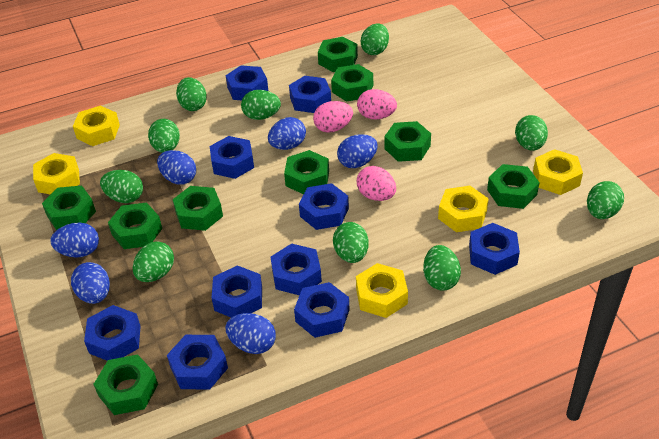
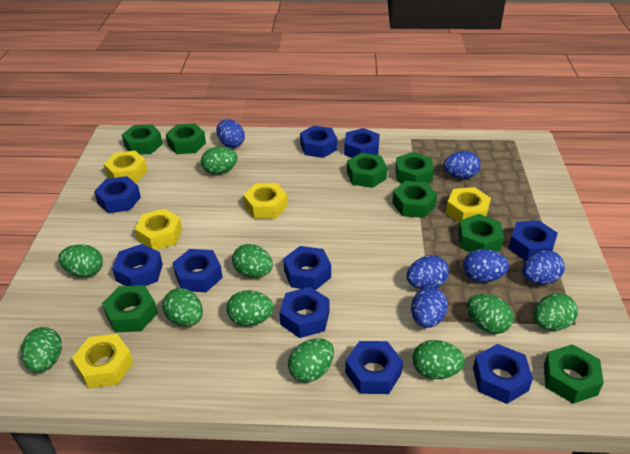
green nut: 9 -> 8
pink egg: 3 -> 0

